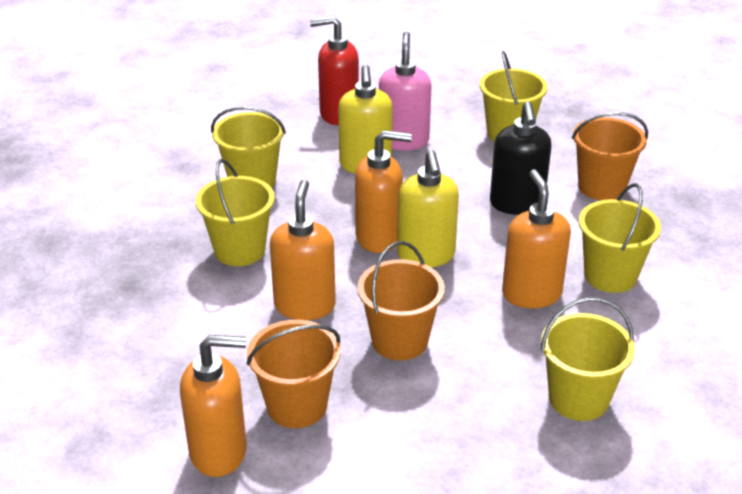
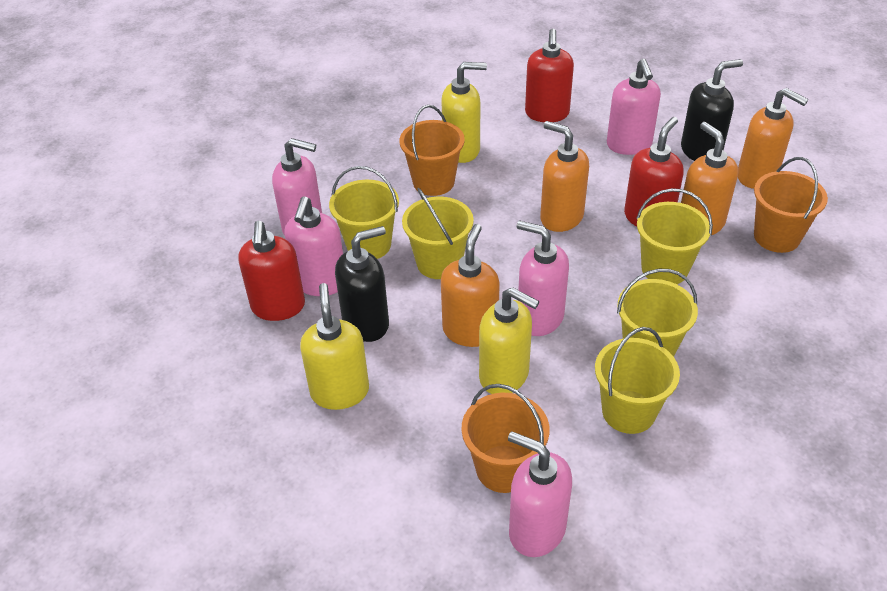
black soap dispenser: 1 -> 2
pink soap dispenser: 1 -> 5
red soap dispenser: 1 -> 3
yellow soap dispenser: 2 -> 3

